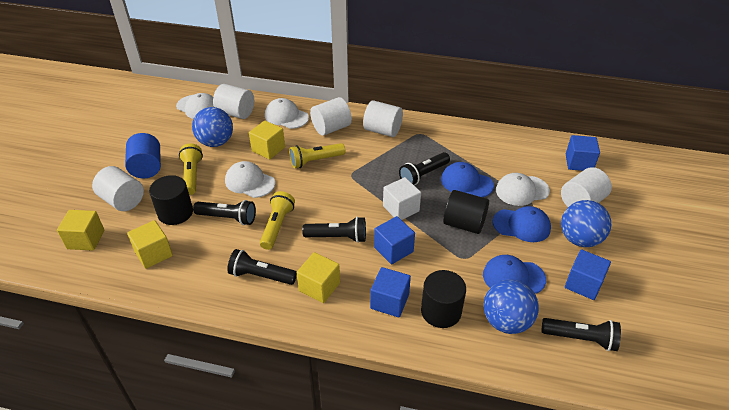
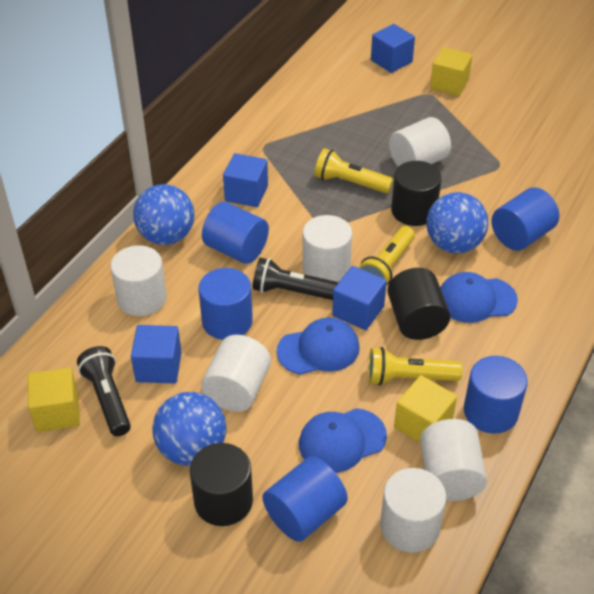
black flashlight: 5 -> 2
blue cylinder: 1 -> 5
white cap: 4 -> 0
white cube: 1 -> 0
white cylinder: 5 -> 6
yellow cube: 4 -> 3

